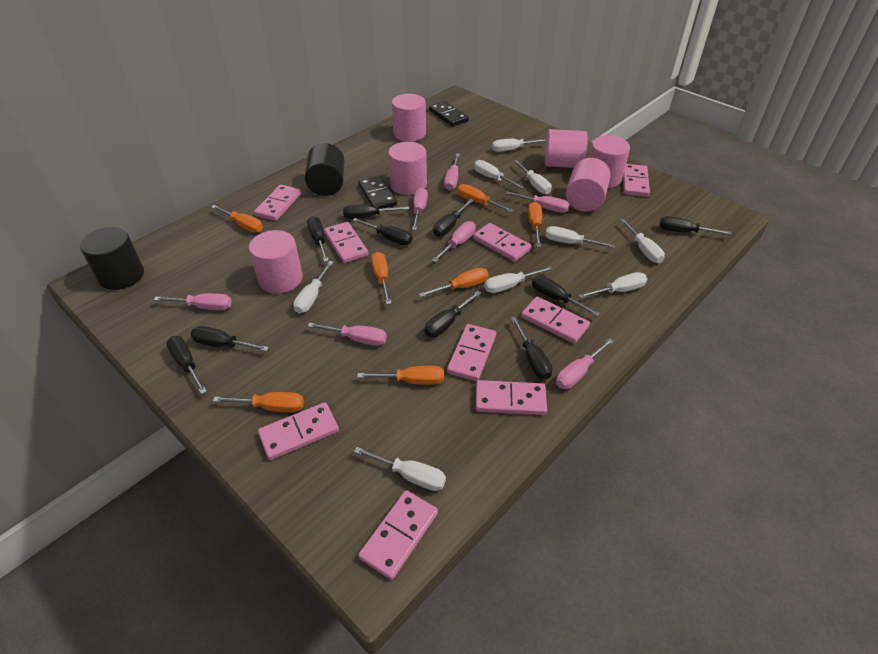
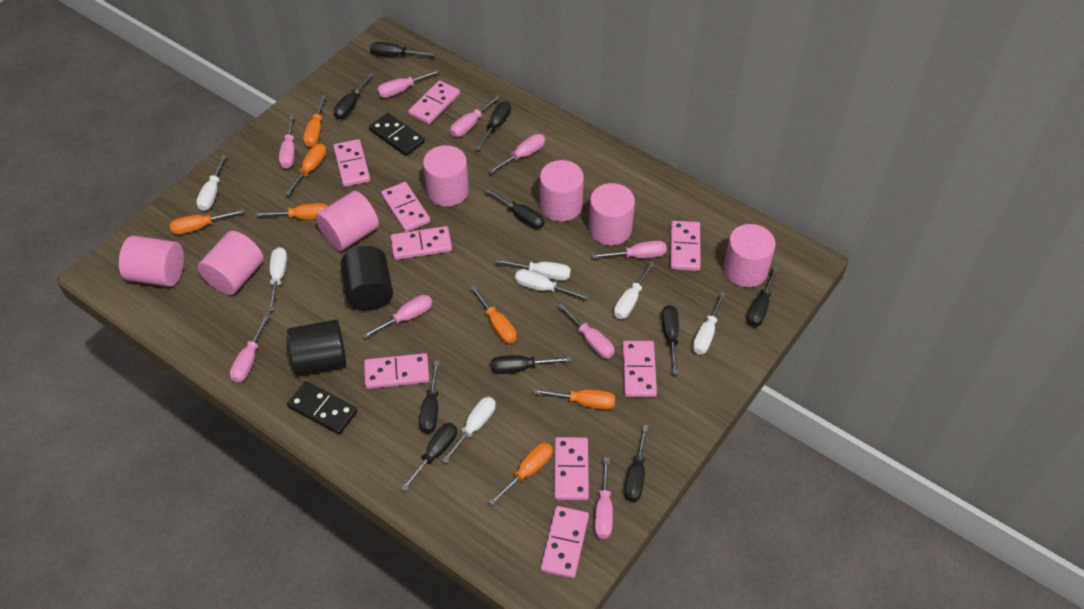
pink cylinder: 6 -> 7
pink screwdriver: 7 -> 9
white screwdriver: 9 -> 7

